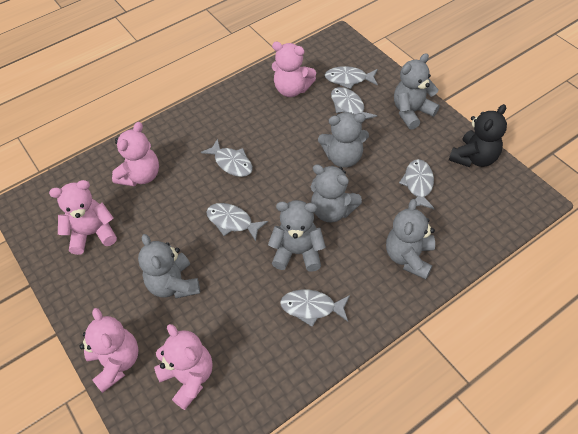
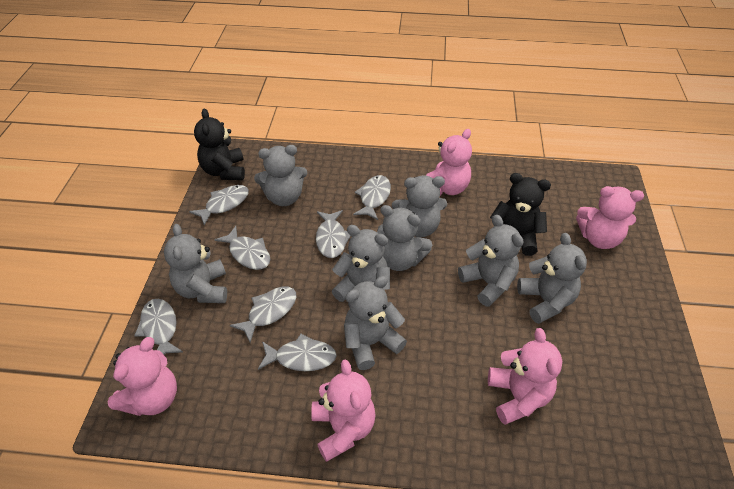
black teddy bear: 1 -> 2
grey fish: 6 -> 7
grey teddy bear: 6 -> 8

